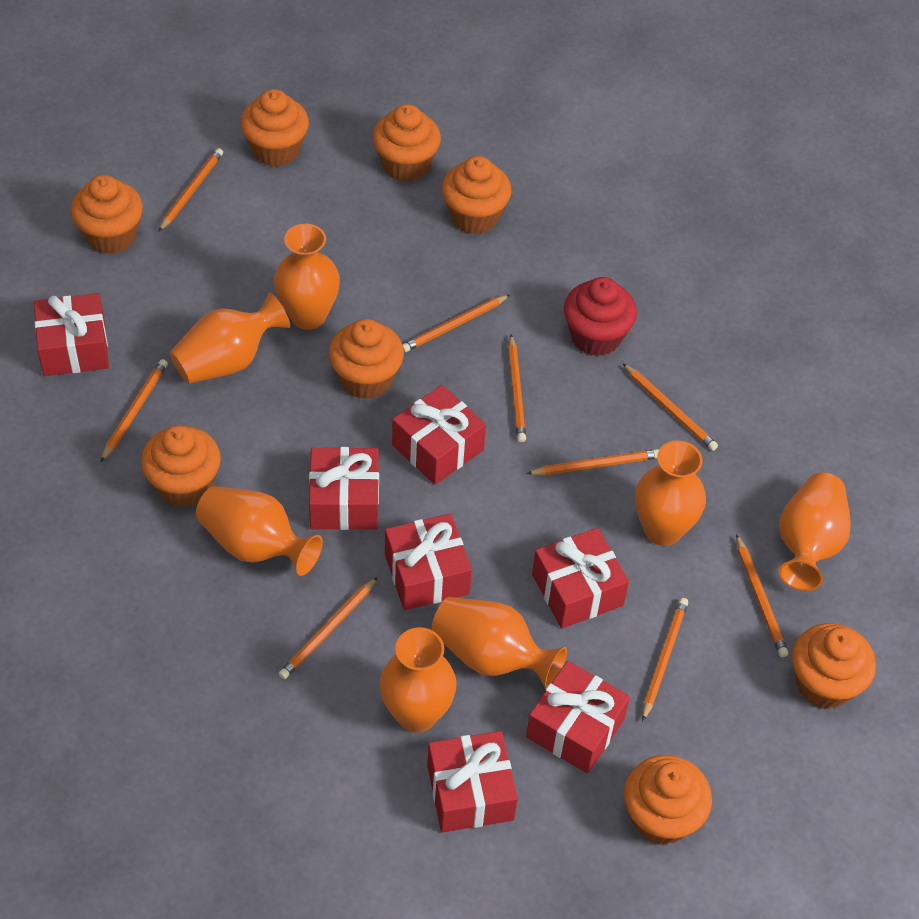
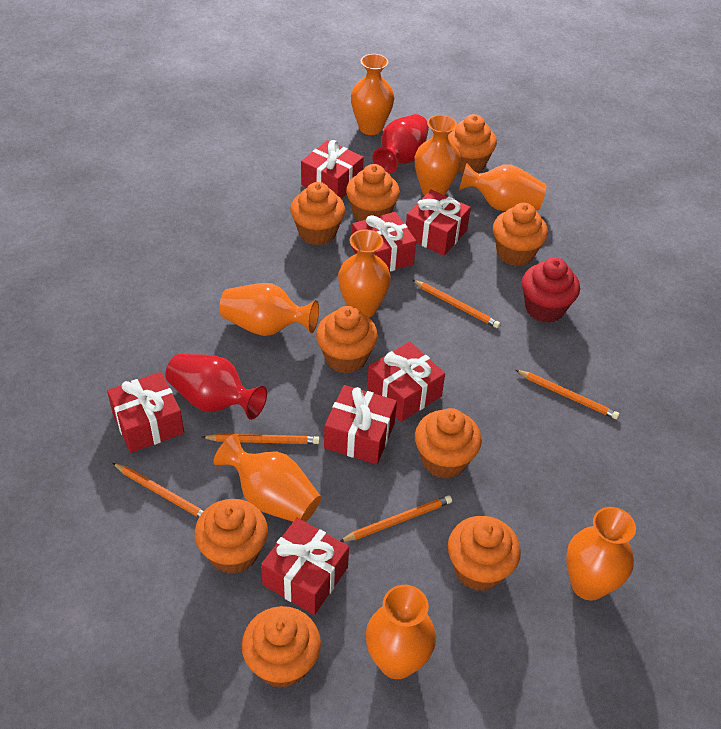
orange cupcake: 8 -> 9
orange pencil: 9 -> 5
orange vase: 7 -> 8
red vase: 0 -> 2

